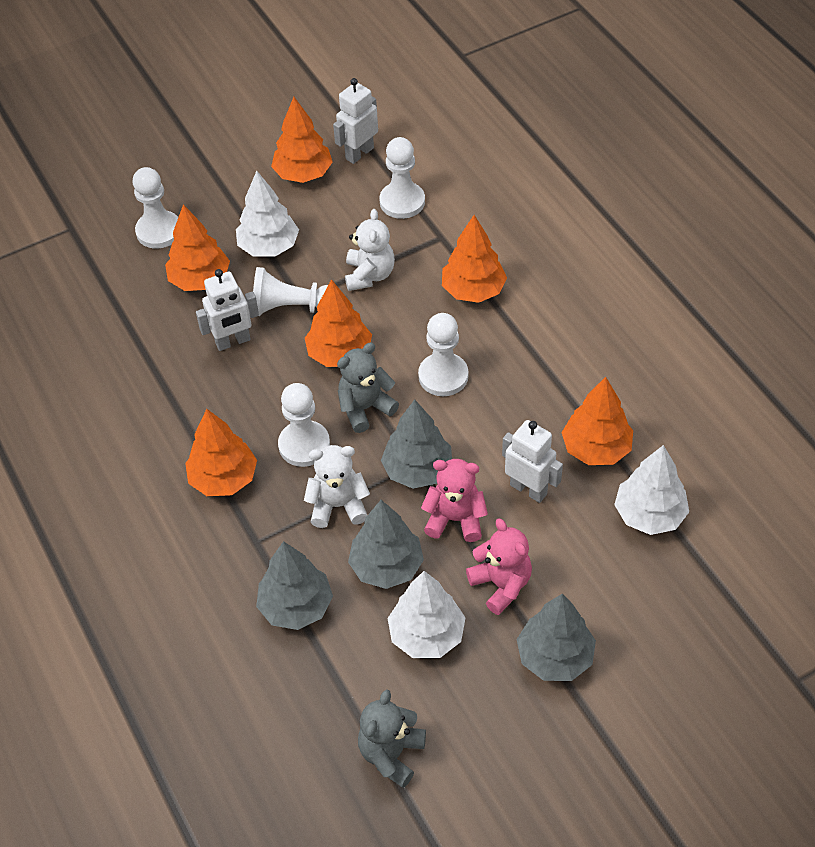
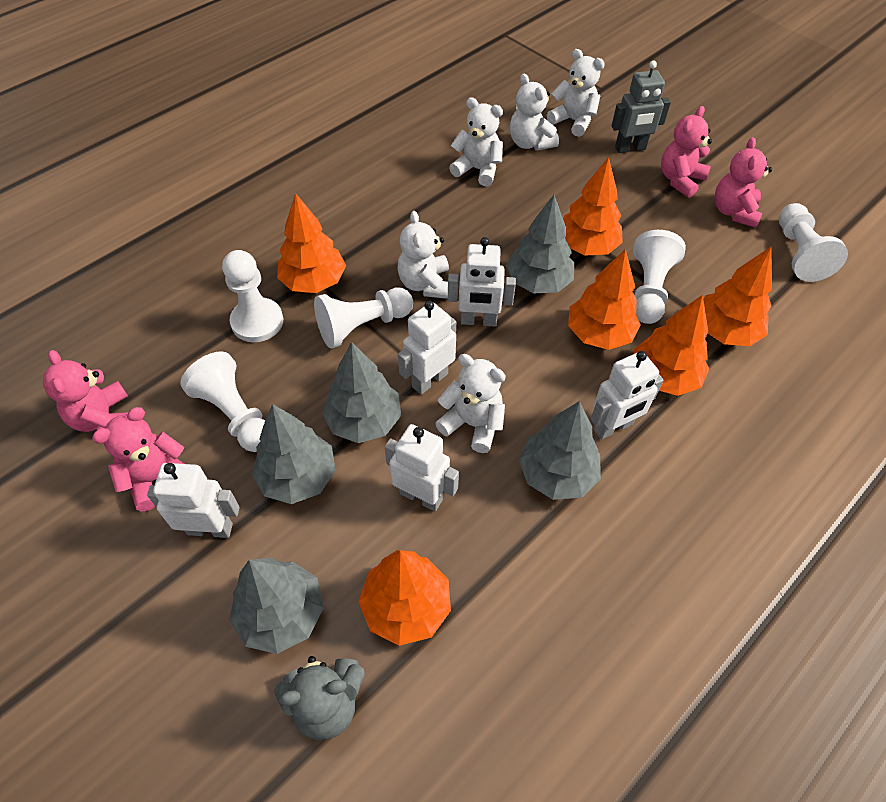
grey robot: 0 -> 1
grey teddy bear: 2 -> 1
grey tree: 4 -> 5
pink teddy bear: 2 -> 4
white robot: 3 -> 5
white teddy bear: 2 -> 5
white tree: 3 -> 0

